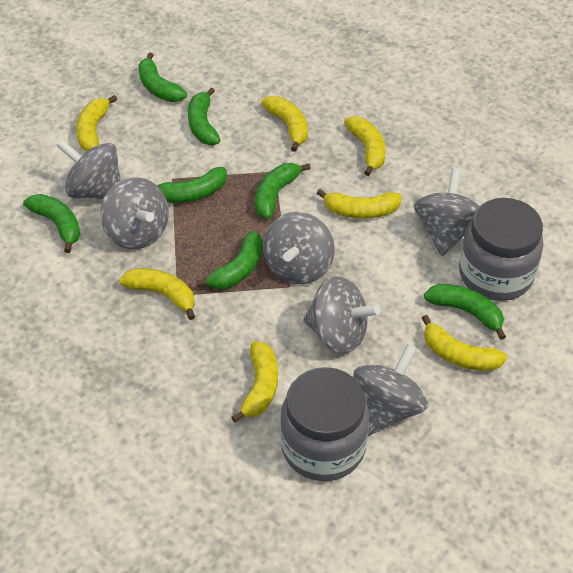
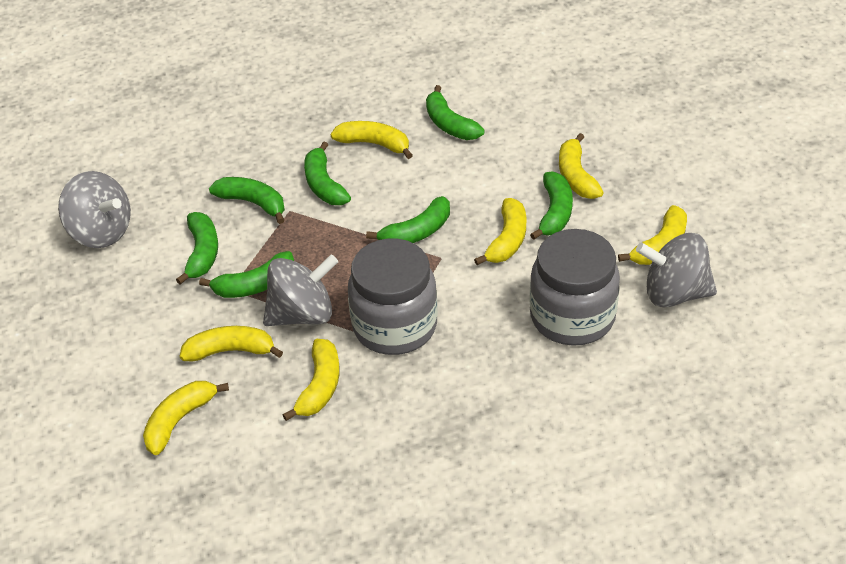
grey spinning top: 6 -> 3

